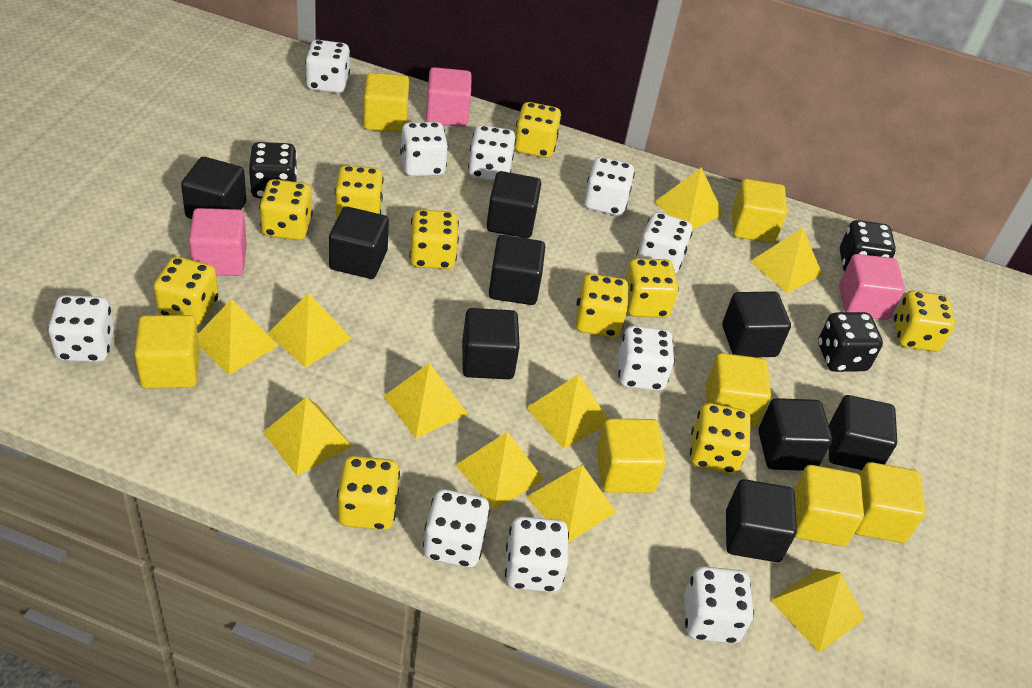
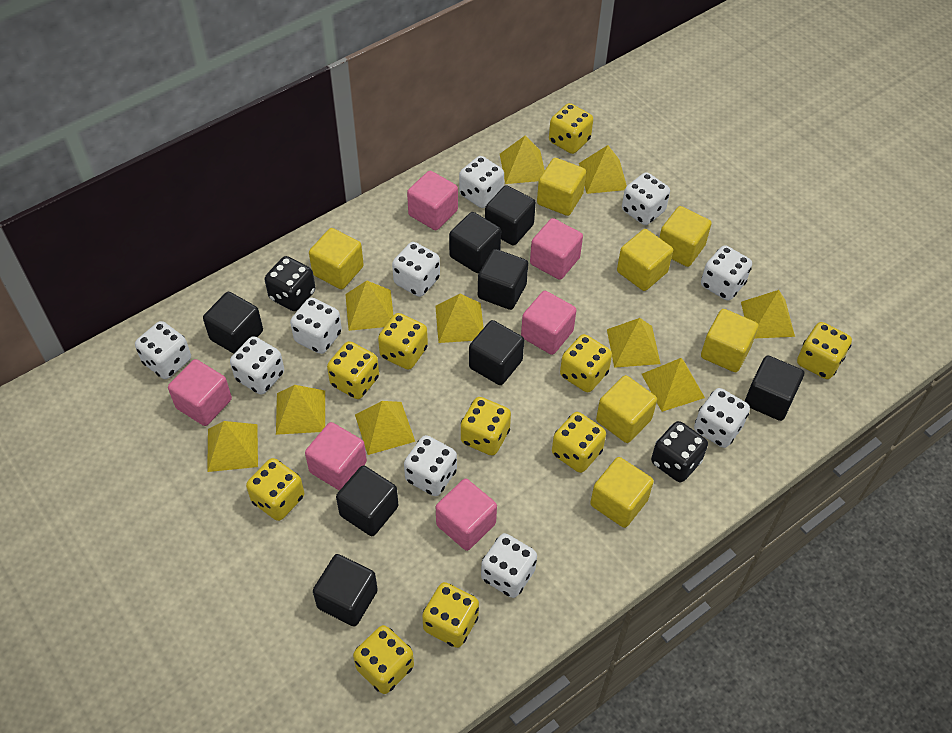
black cube: 9 -> 8
black dice: 3 -> 2
pink cube: 3 -> 6

